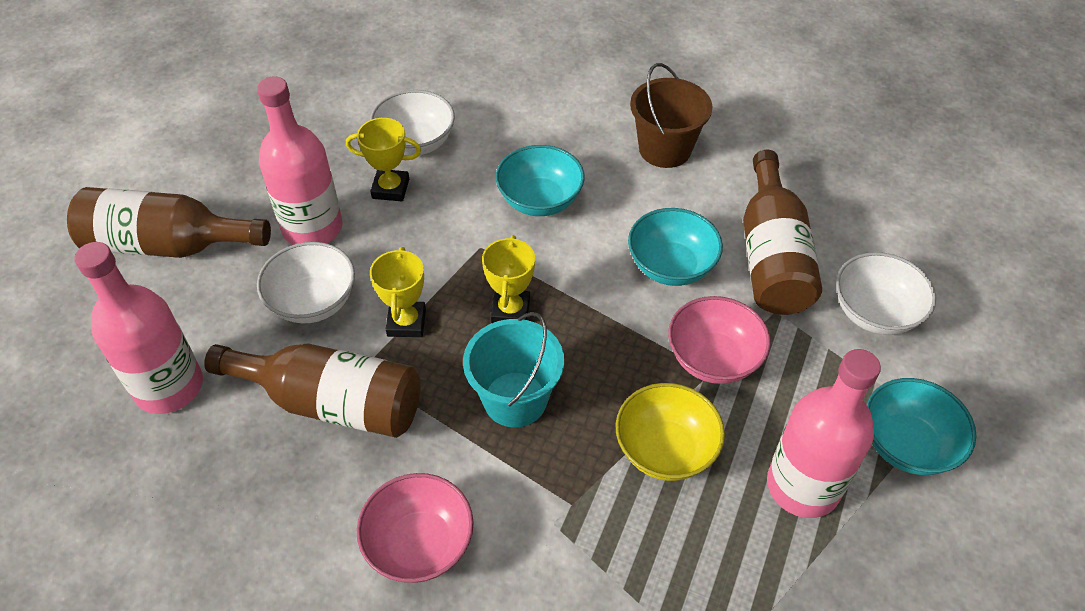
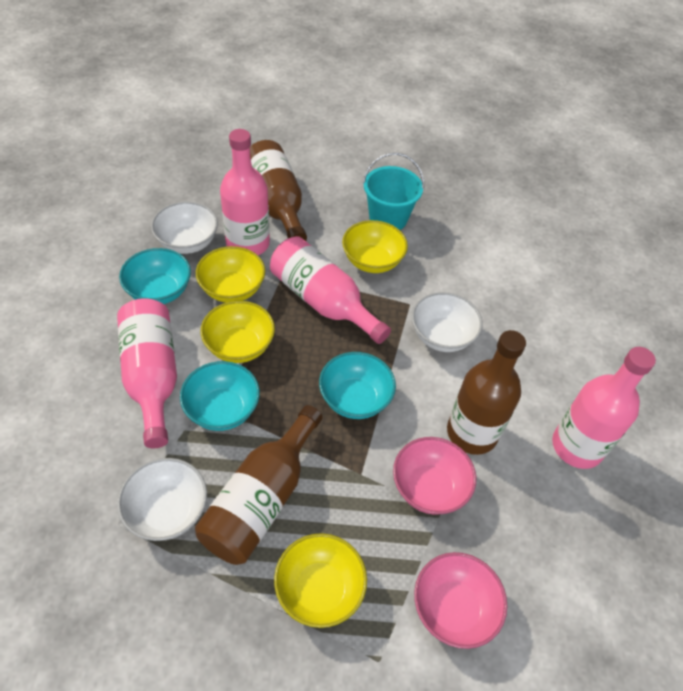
brown bucket: 1 -> 0
pink bottle: 3 -> 4
yellow bowl: 1 -> 4
yellow trophy: 3 -> 0

